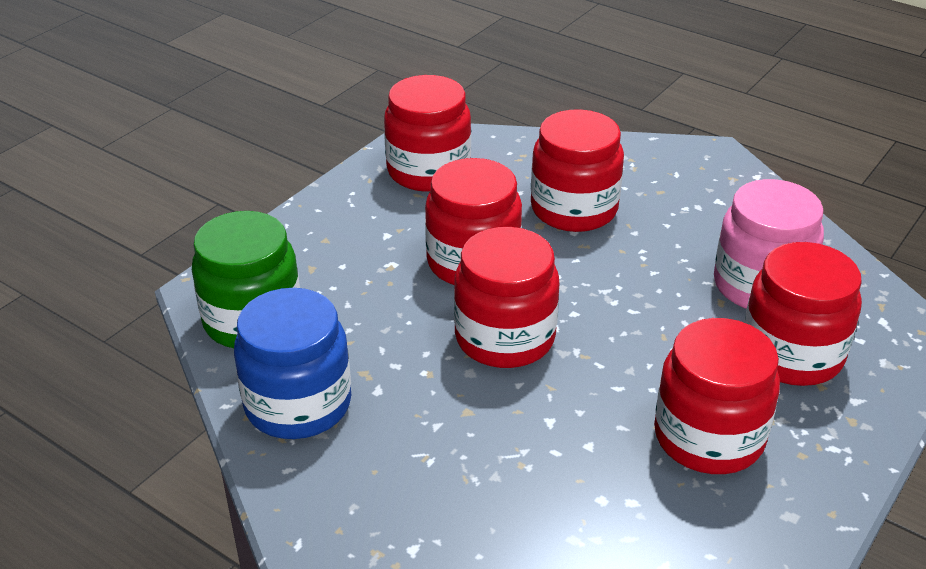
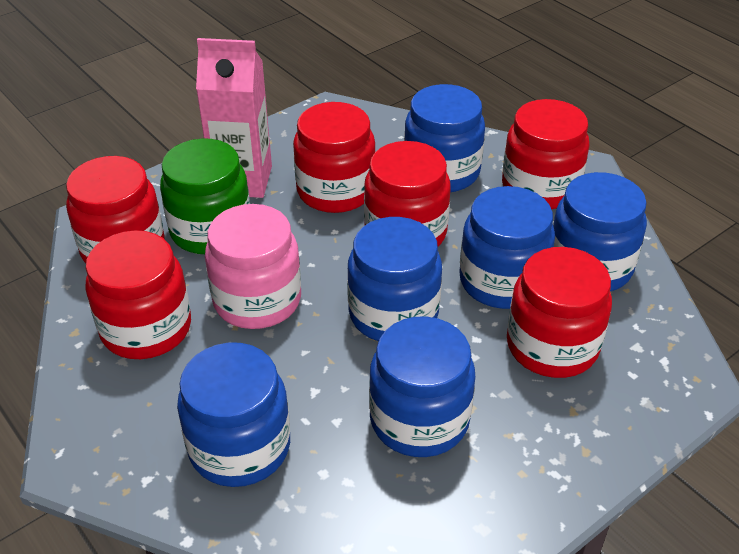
blue jar: 1 -> 6
pink carton: 0 -> 1

